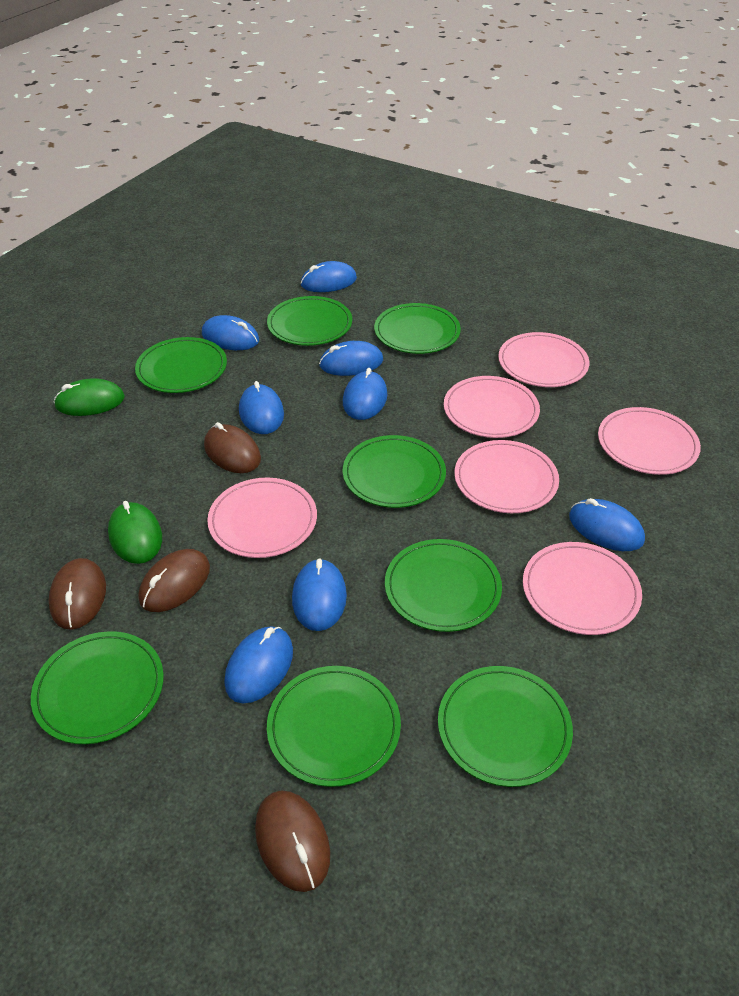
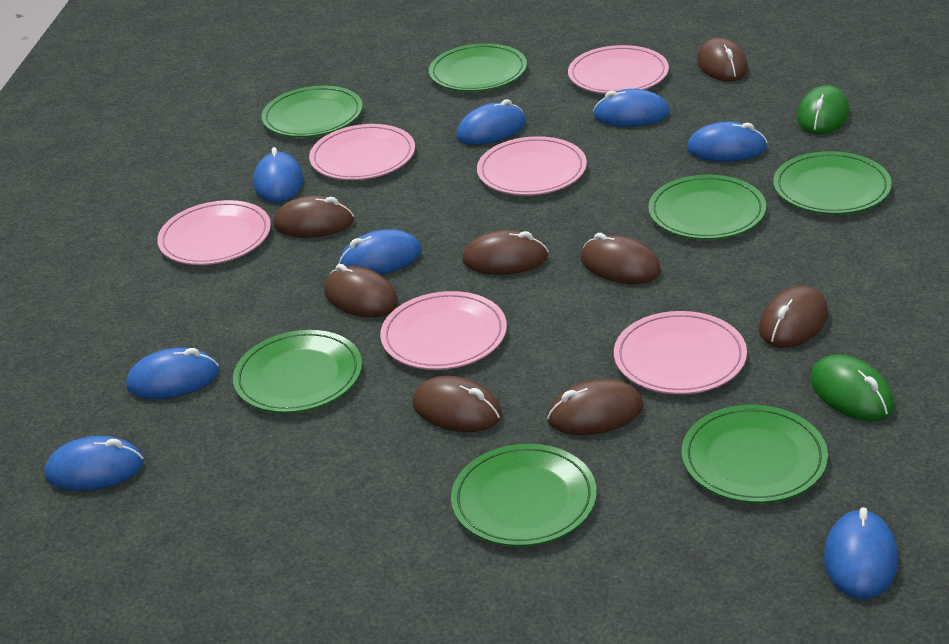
brown mouse: 4 -> 8
green plate: 8 -> 7

